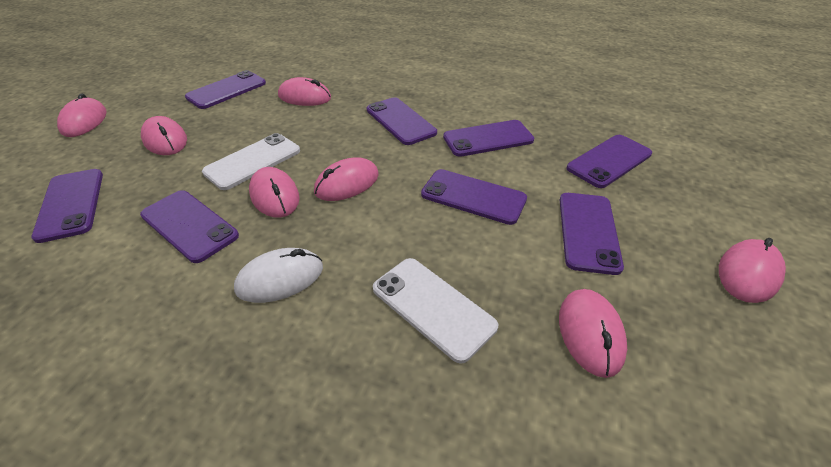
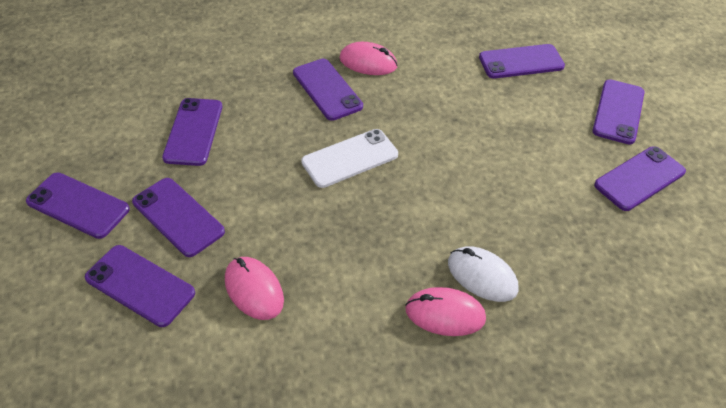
pink mouse: 7 -> 3
white phone: 2 -> 1

